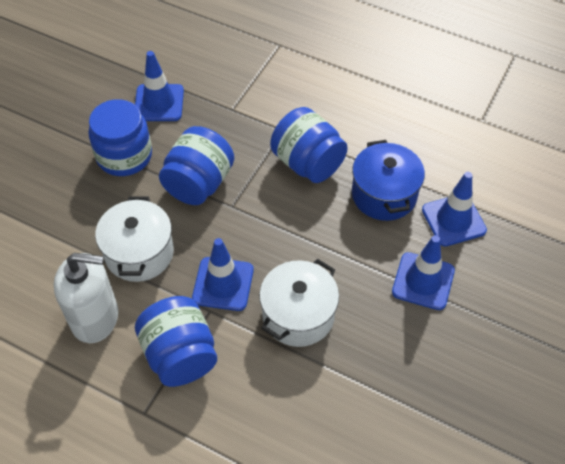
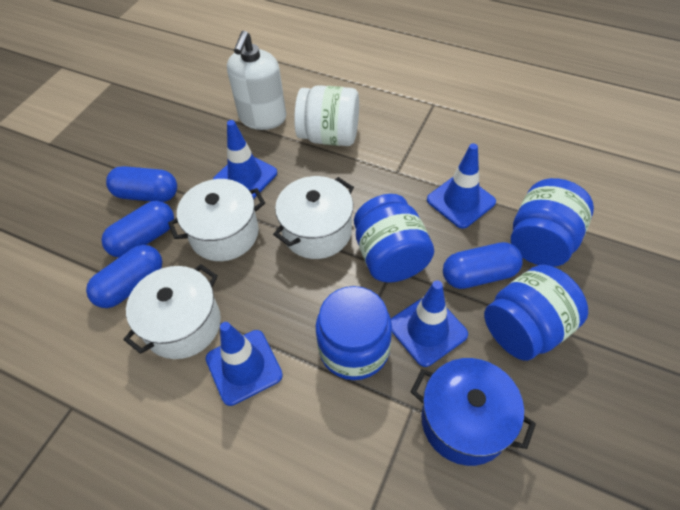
blue capsule: 0 -> 4
white jar: 0 -> 1
white pot: 2 -> 3

